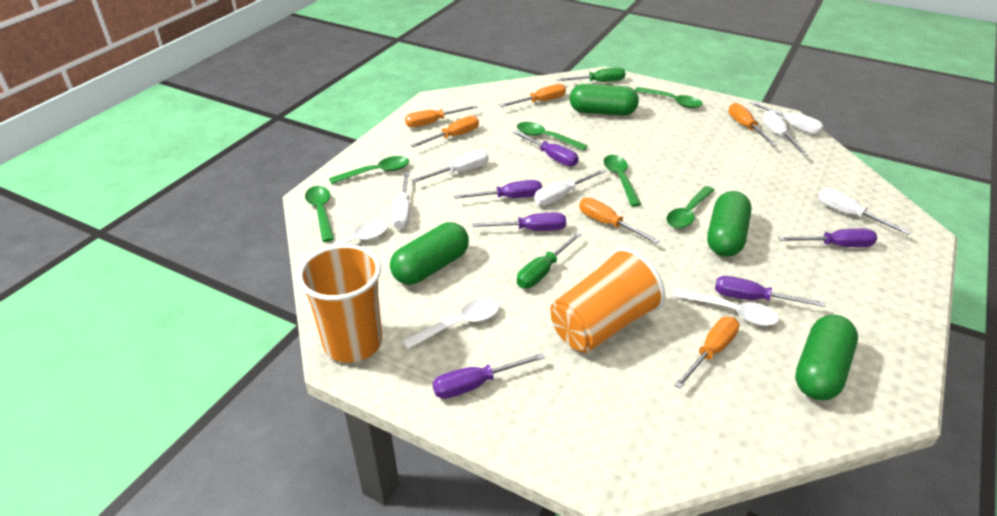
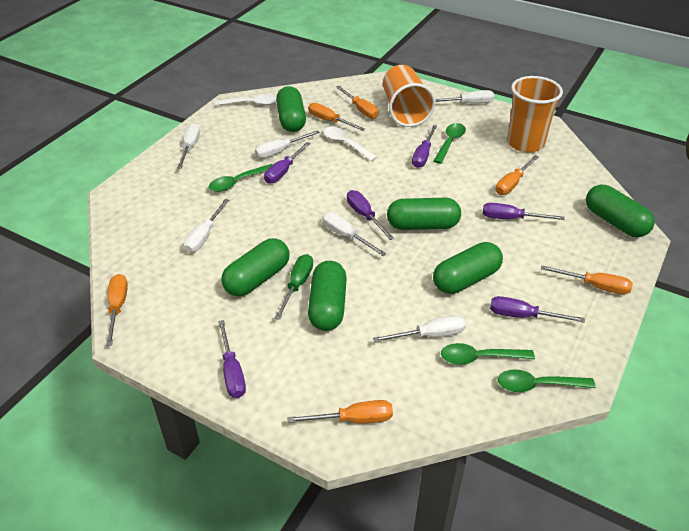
green capsule: 4 -> 6
green screwdriver: 2 -> 1
green spoon: 6 -> 4
white spoon: 3 -> 2

